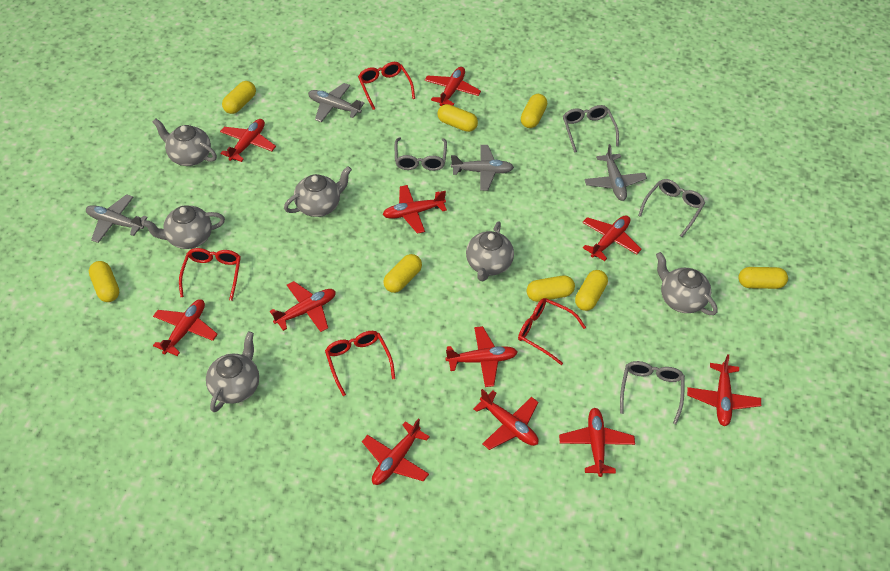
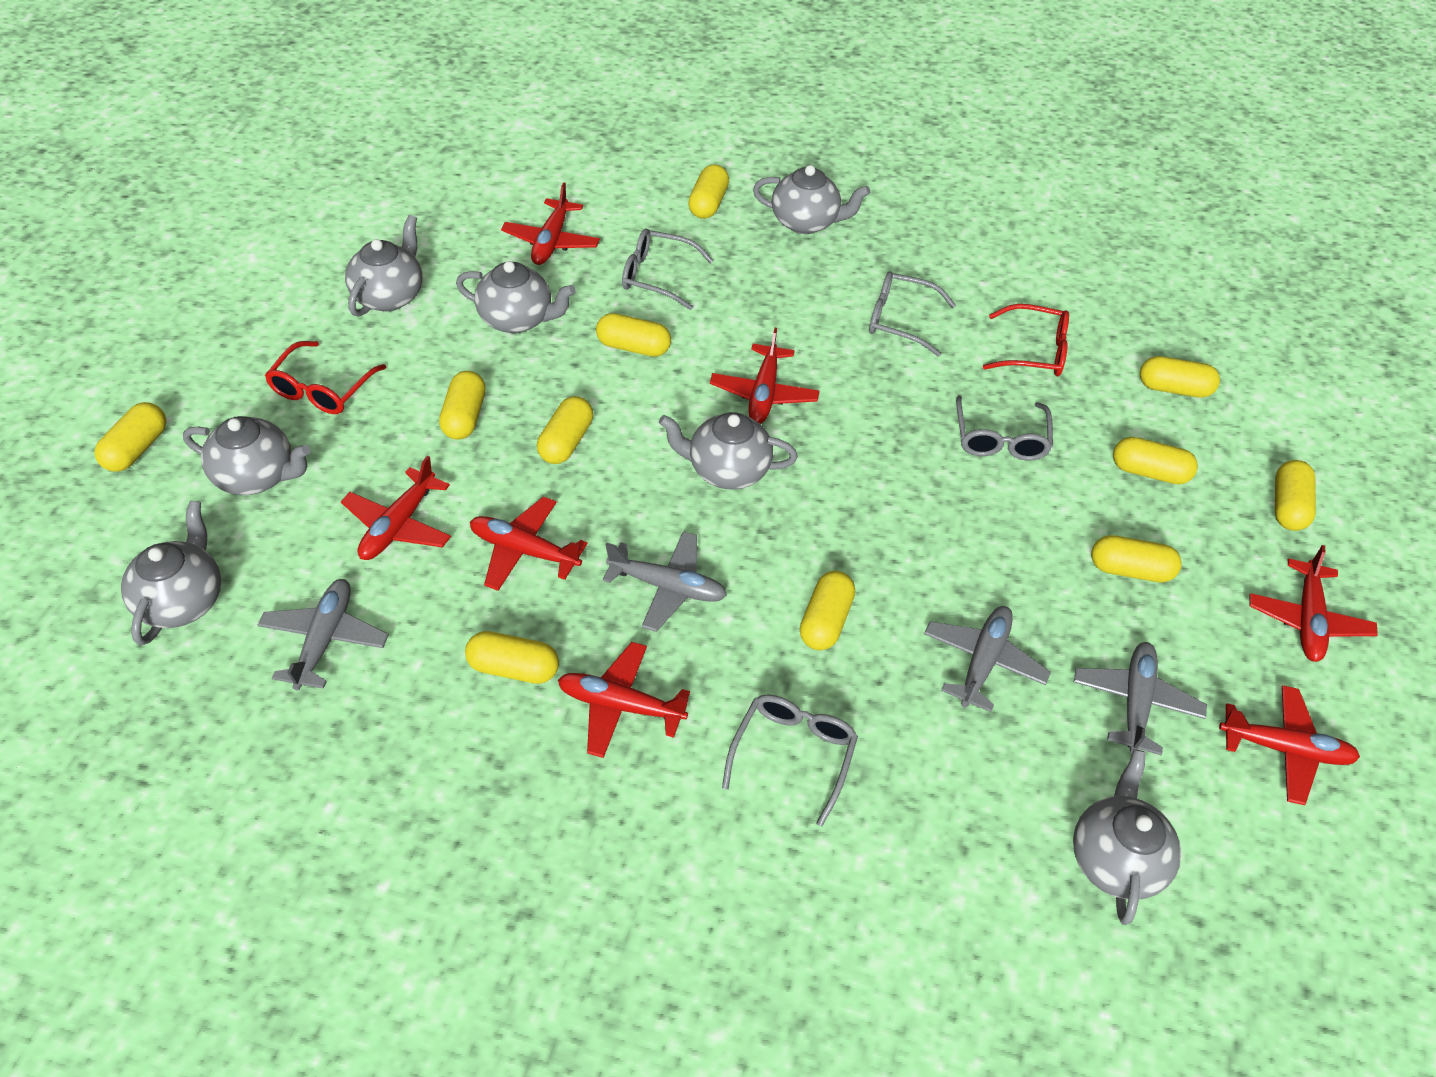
grey teapot: 6 -> 7
red glasses: 4 -> 2
red plane: 11 -> 7
yellow capsule: 8 -> 11

